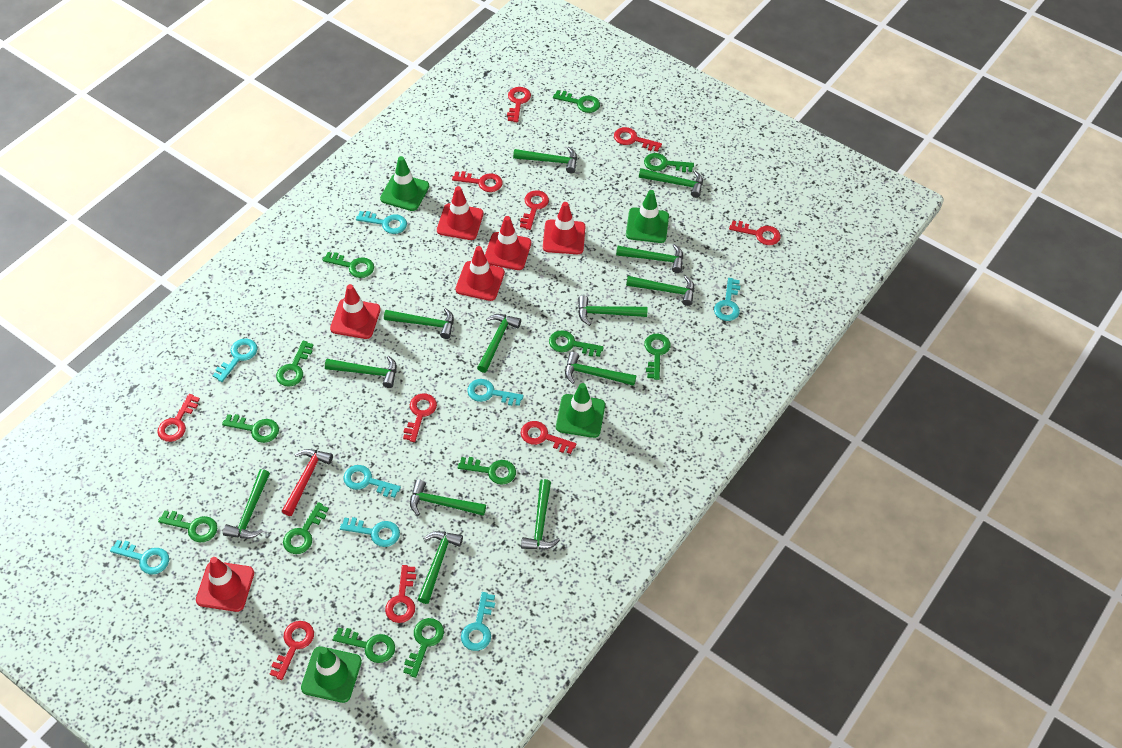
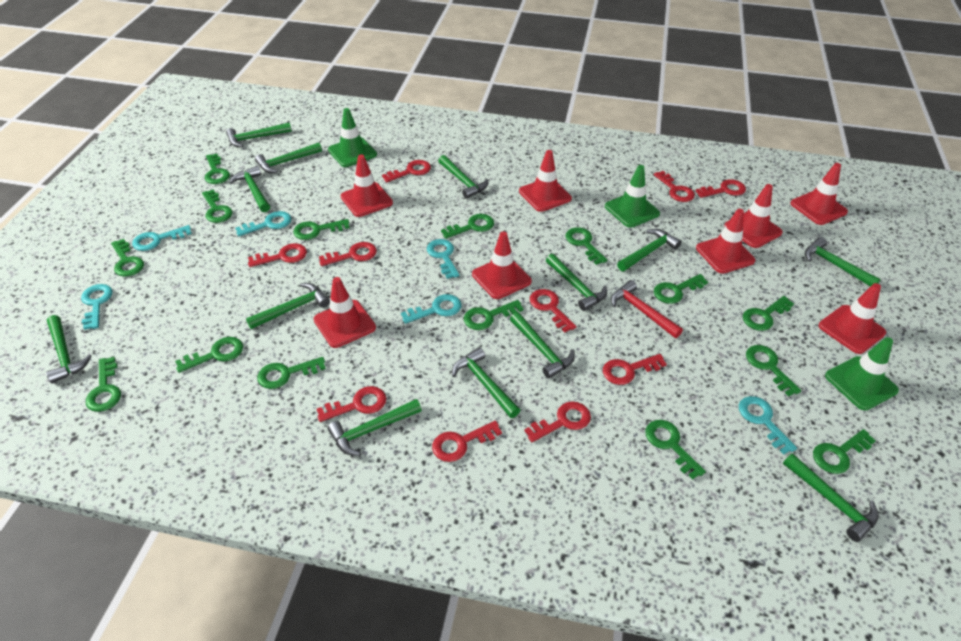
green key: 12 -> 15
green traffic cone: 4 -> 3
red traffic cone: 6 -> 8
turquoise key: 8 -> 6

